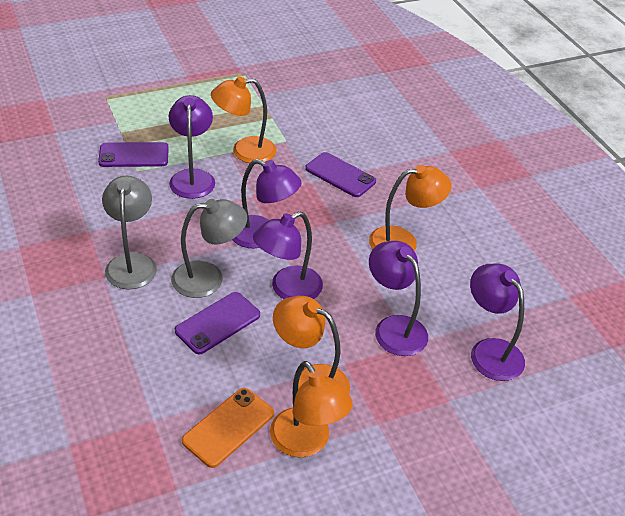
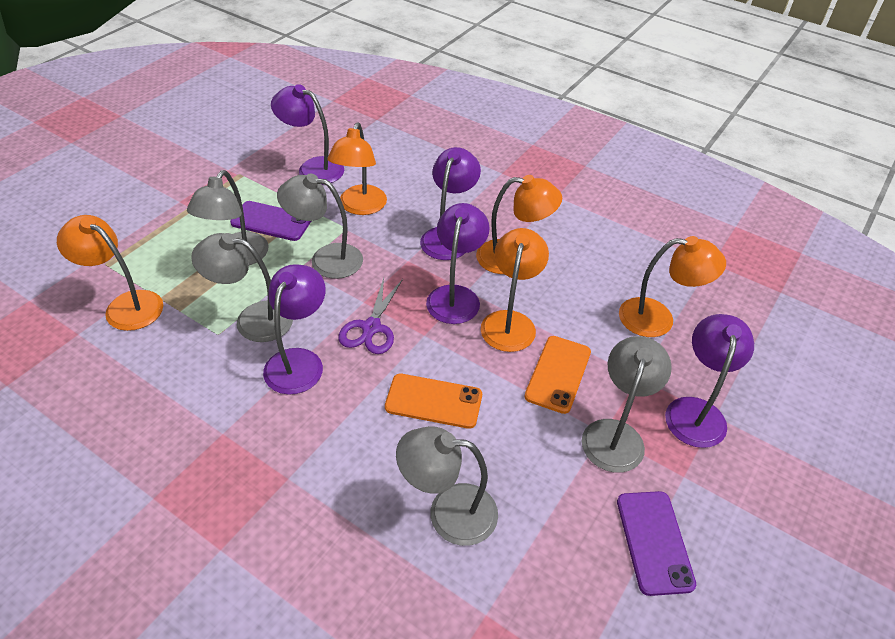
grey lamp: 2 -> 5
orange lamp: 4 -> 5
orange phone: 1 -> 2
purple phone: 3 -> 2
purple scissors: 0 -> 1

